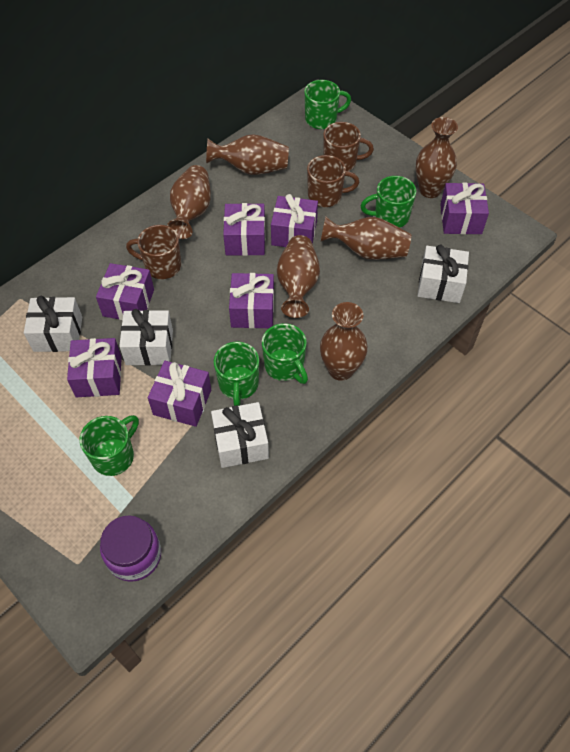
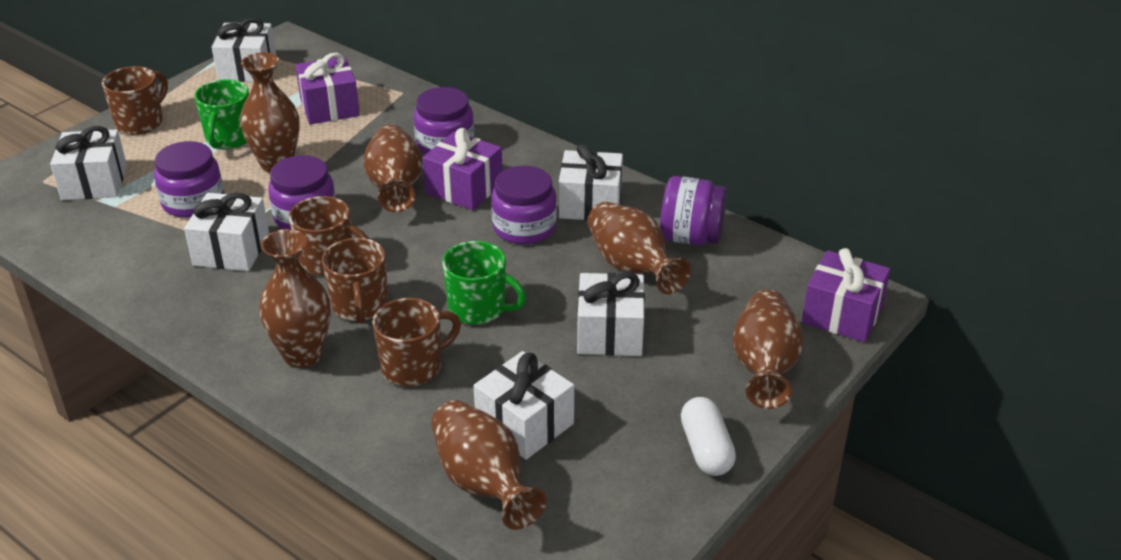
brown mug: 3 -> 4
green mug: 5 -> 2
purple gift: 7 -> 3
purple jar: 1 -> 5
white capsule: 0 -> 1
white gift: 4 -> 6

